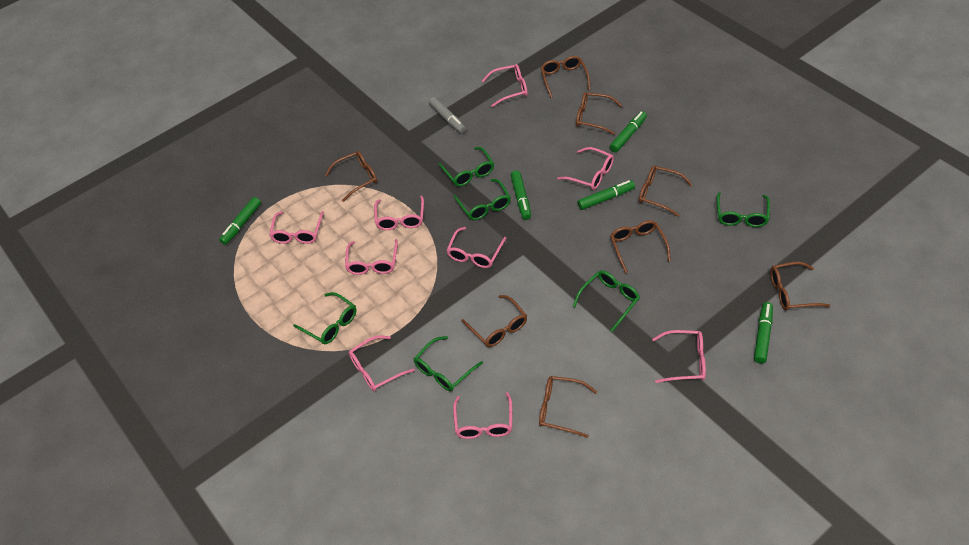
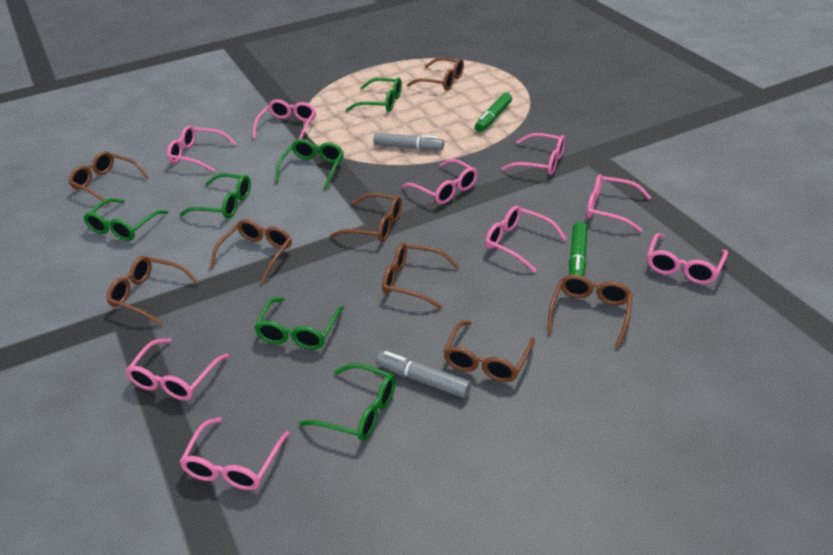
green marker: 5 -> 2
grey marker: 1 -> 2

